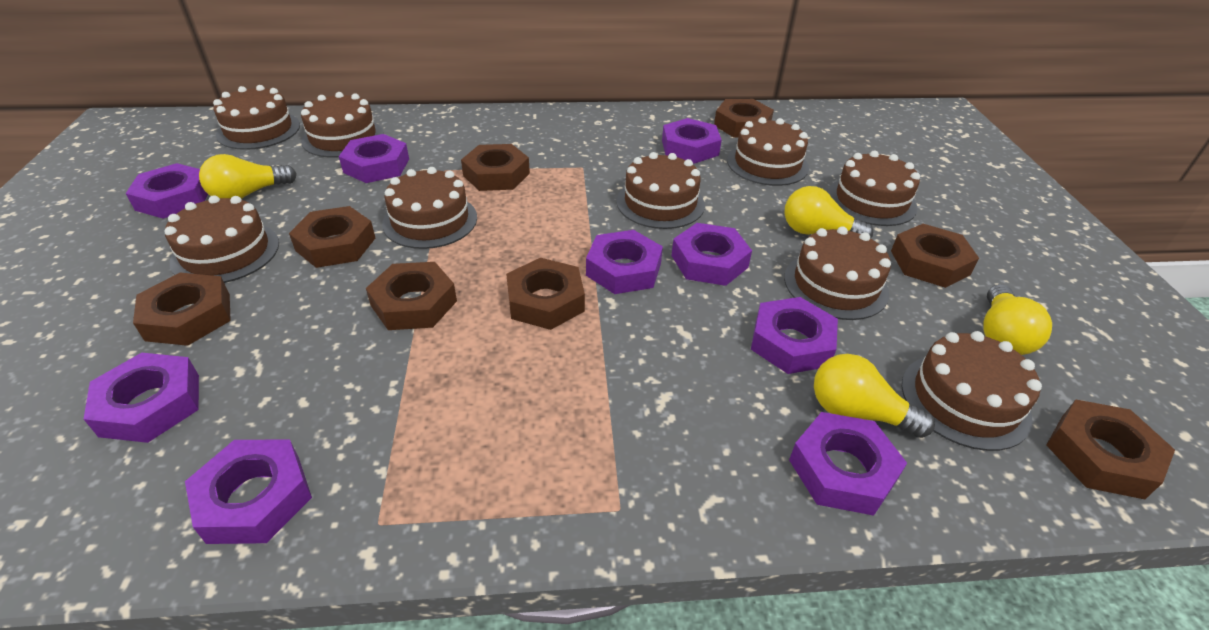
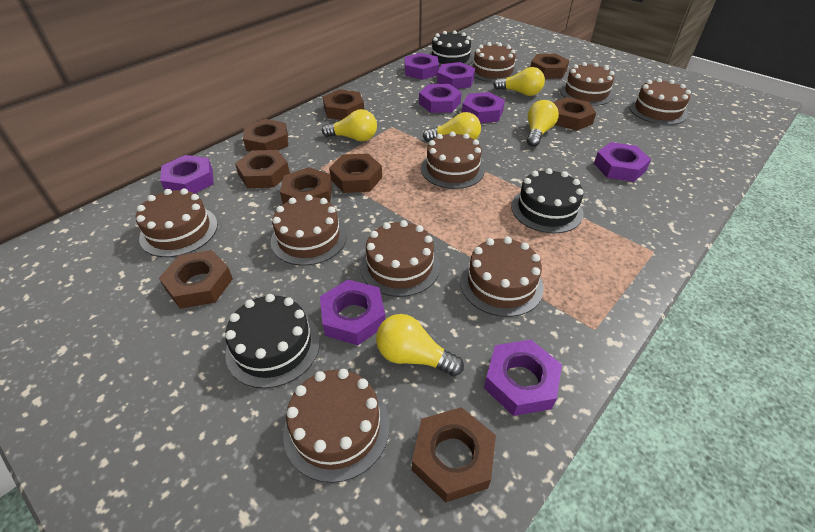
black cake: 0 -> 3
brown nut: 8 -> 9
purple nut: 9 -> 8
yellow light bulb: 4 -> 5

